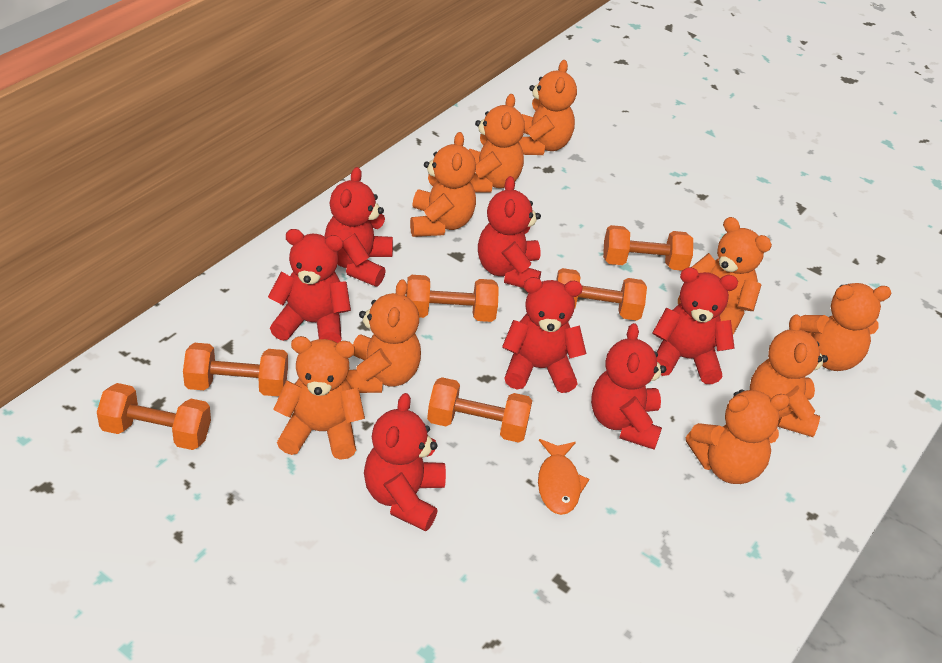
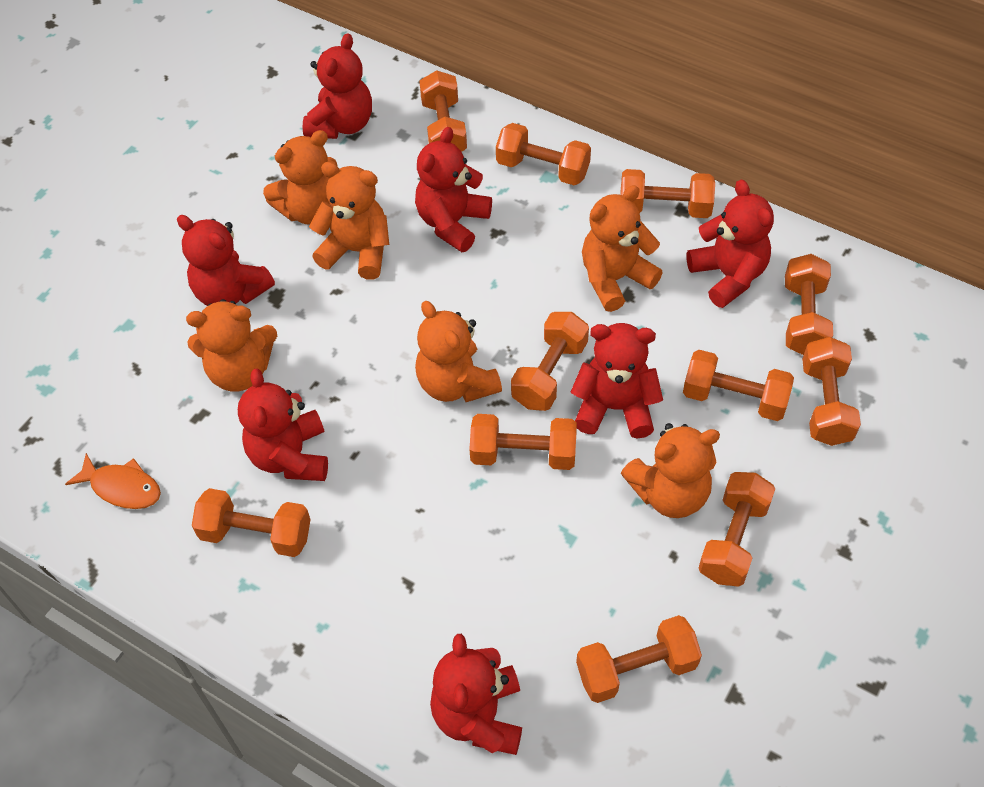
orange dumbbell: 6 -> 11
orange teddy bear: 9 -> 6

